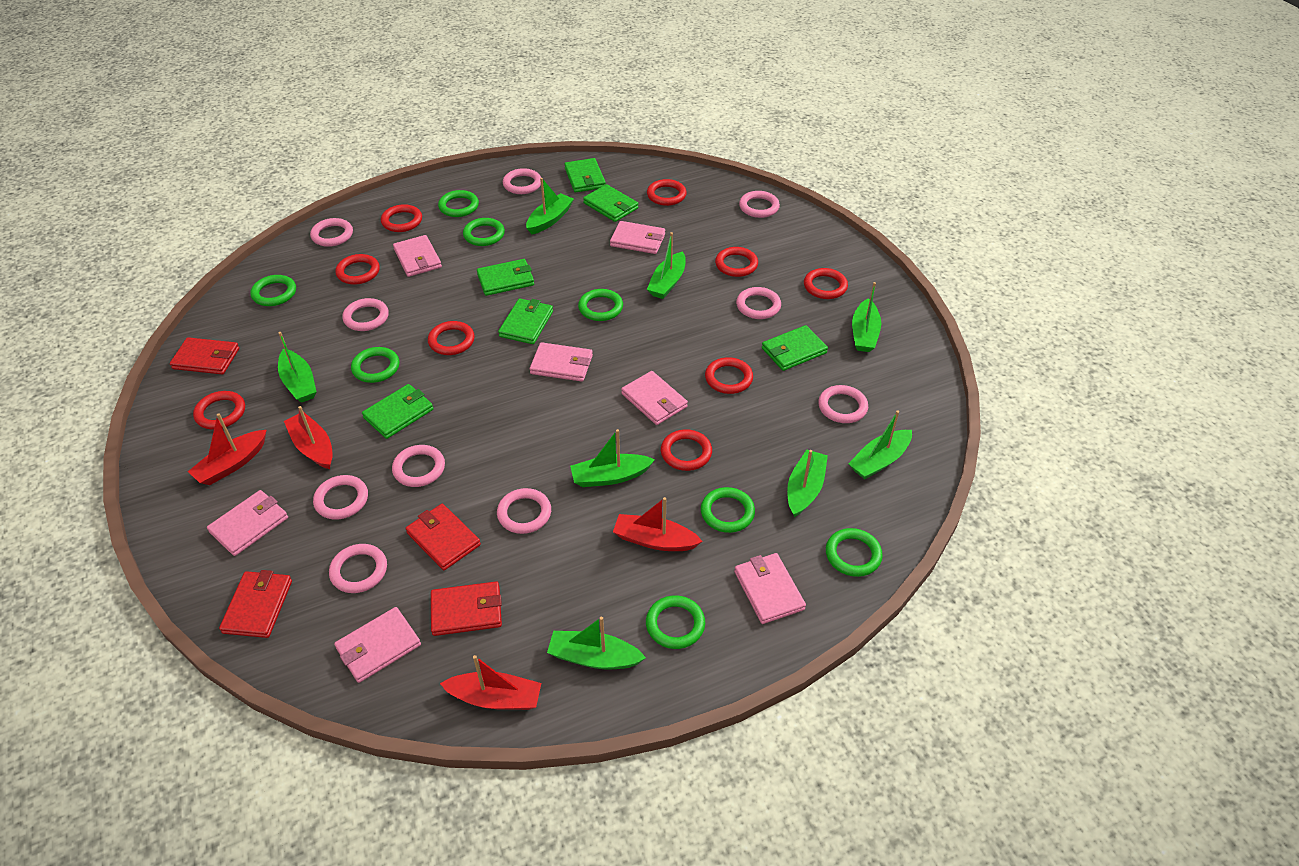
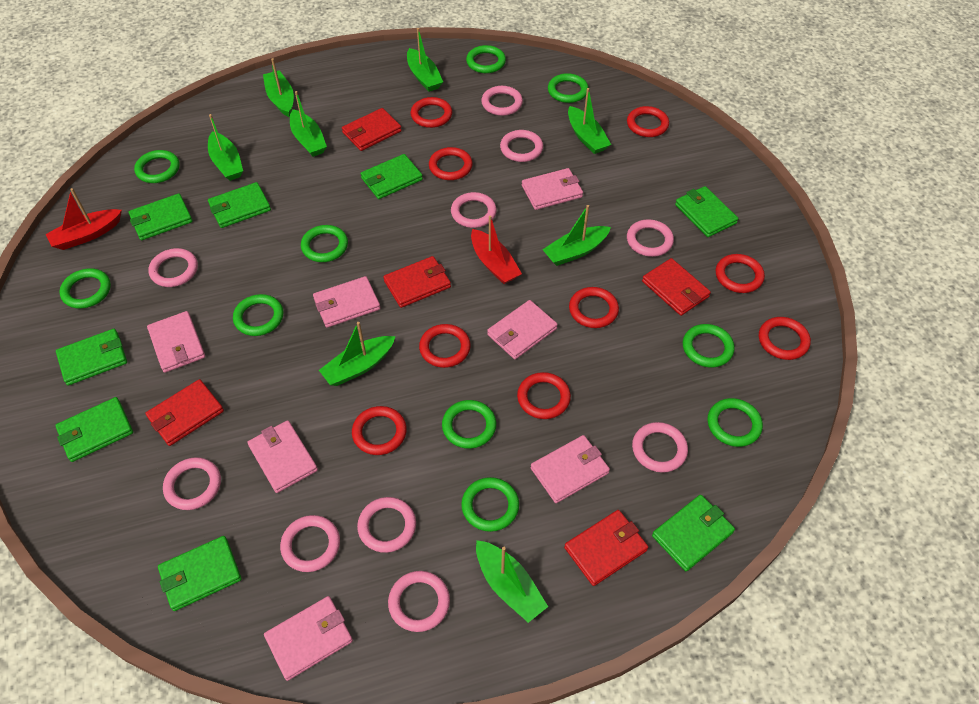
green ring: 8 -> 10
green wallet: 6 -> 8
red boat: 4 -> 2
red wallet: 4 -> 5

